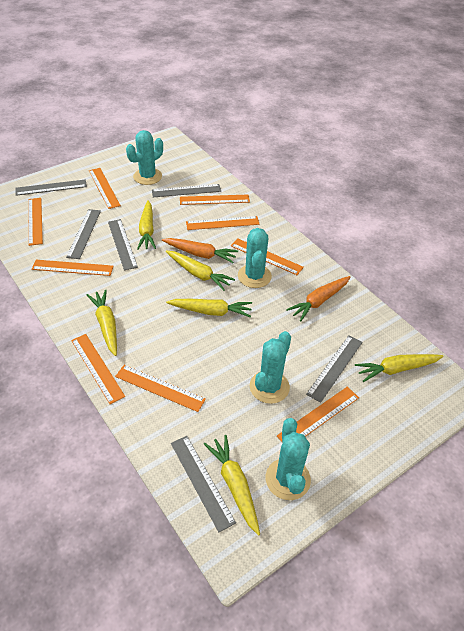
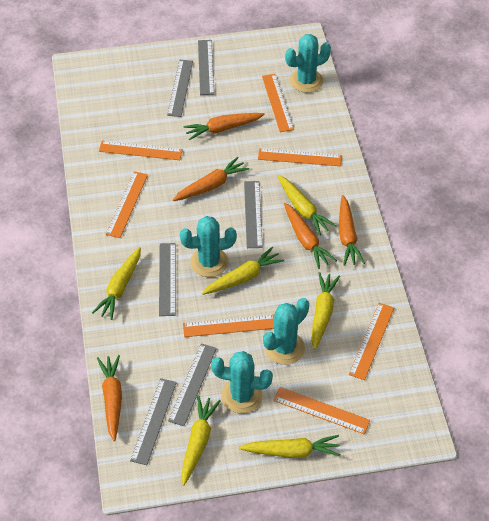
orange carrot: 2 -> 5
orange ruler: 9 -> 7

